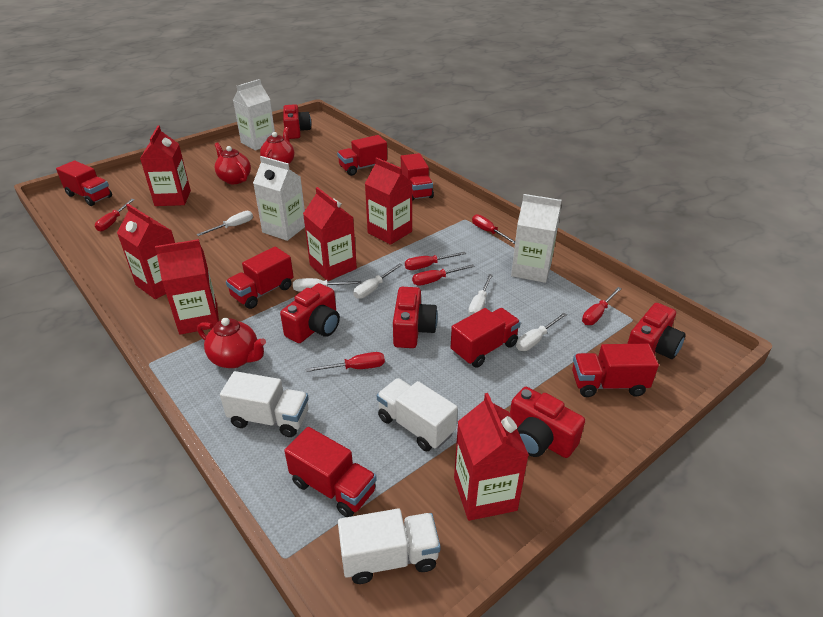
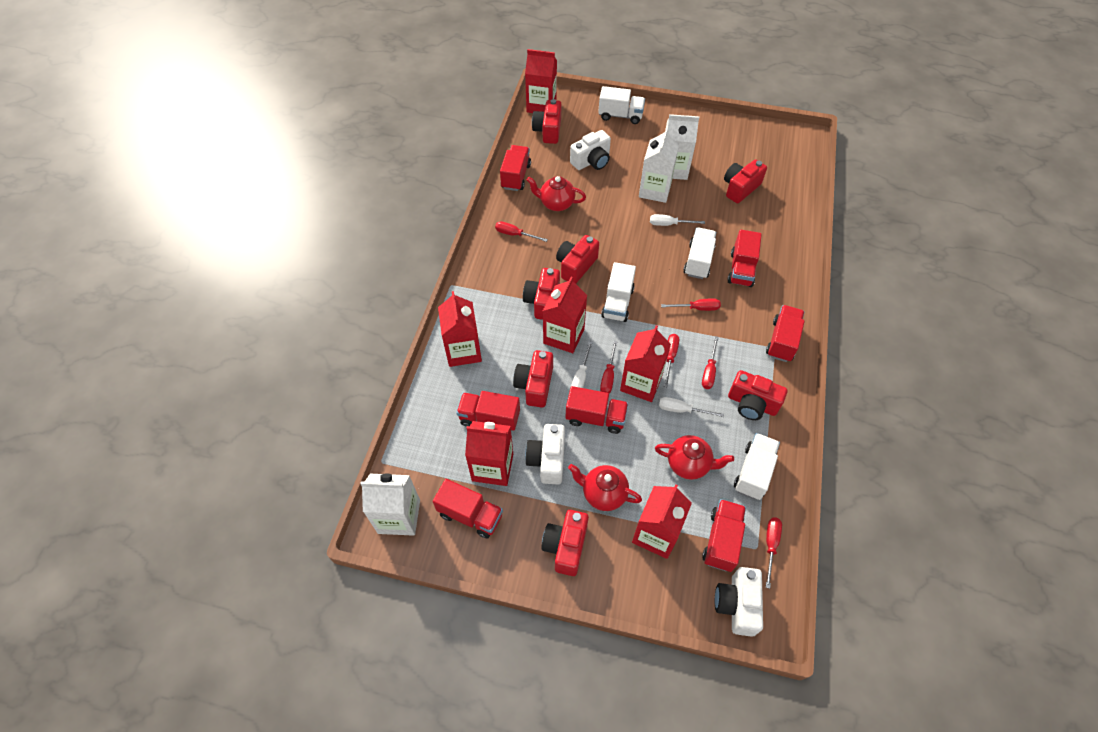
red camera: 5 -> 7
white camera: 0 -> 3
white screwdriver: 5 -> 3
white truck: 3 -> 4

